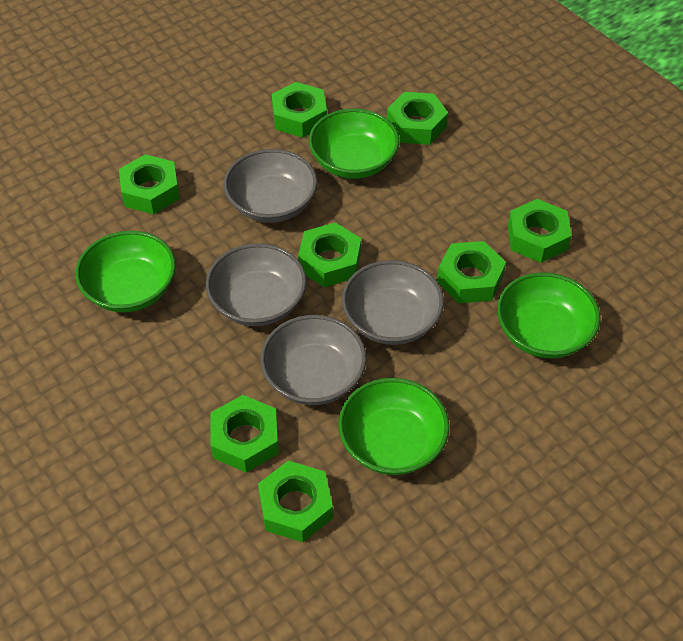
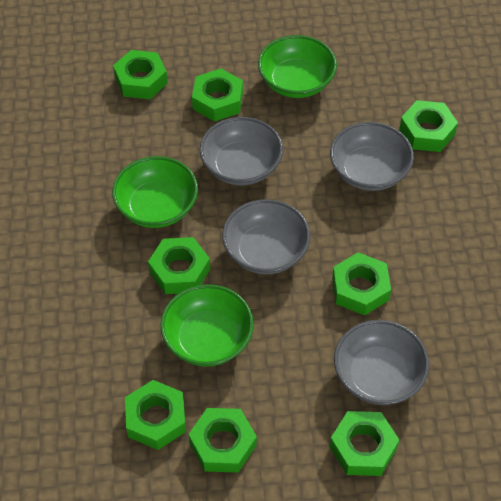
green bowl: 4 -> 3

